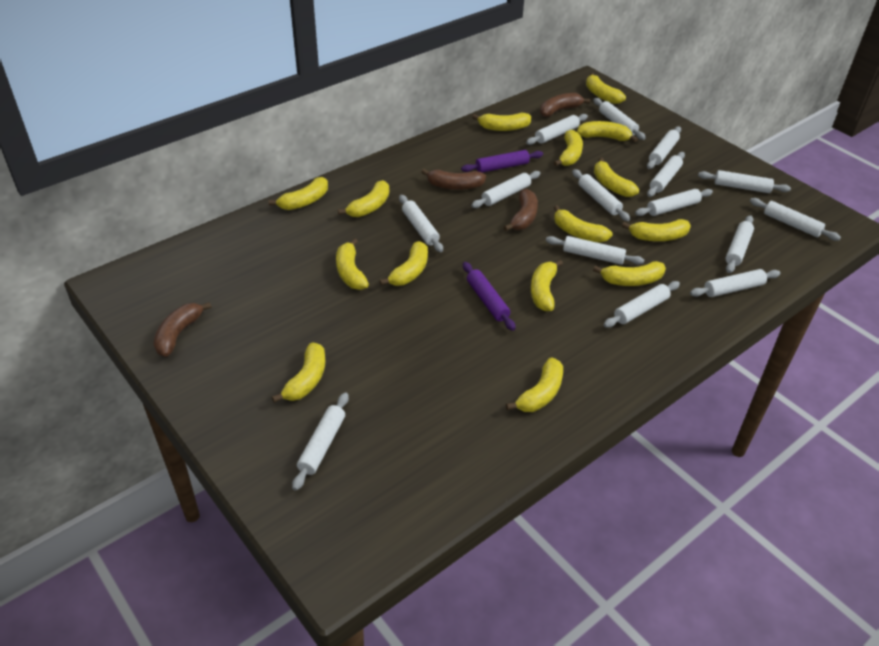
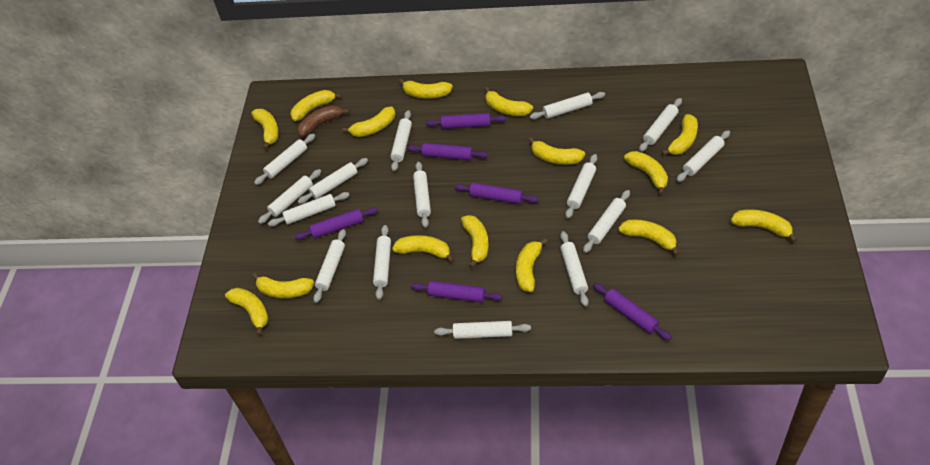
brown banana: 4 -> 1
purple rolling pin: 2 -> 6

